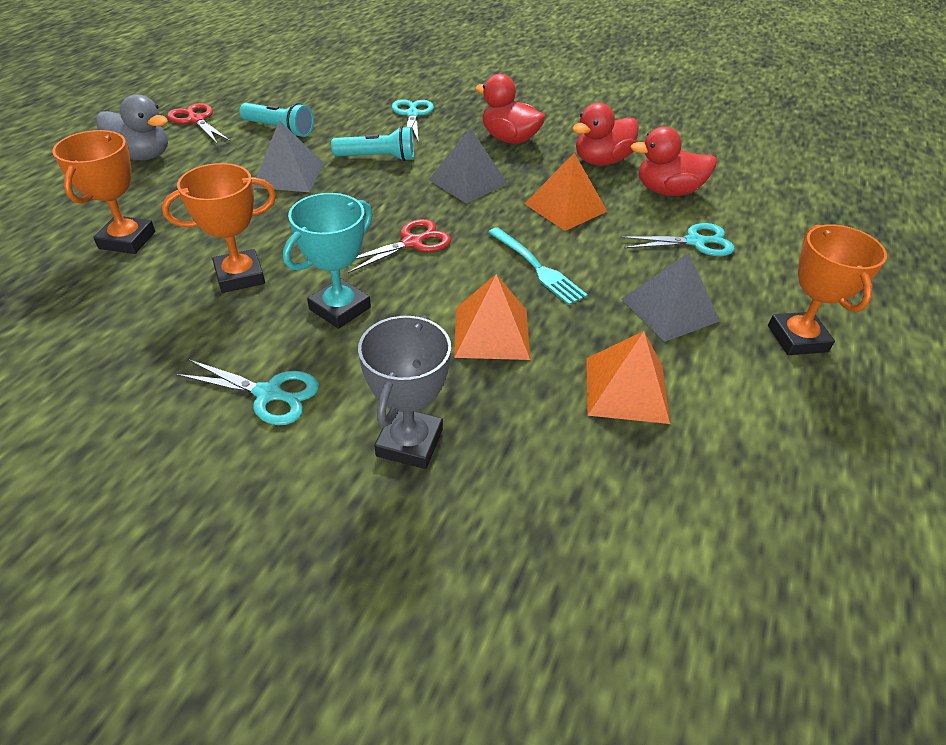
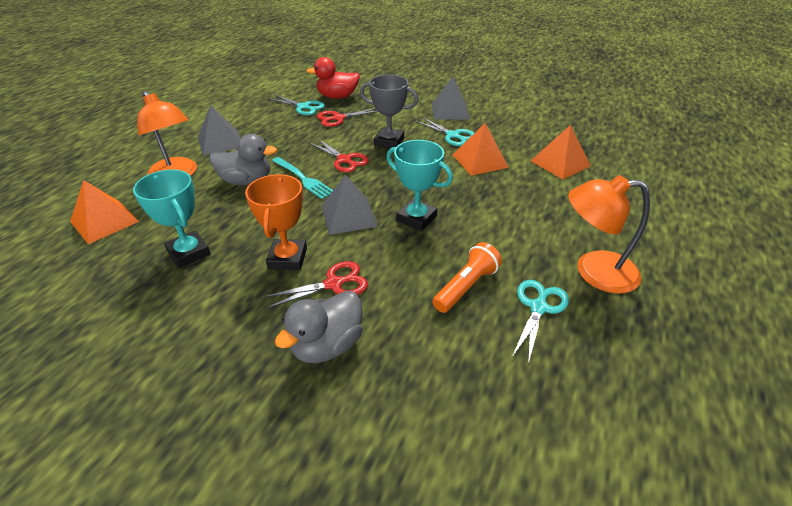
grey duck: 1 -> 2
orange flashlight: 0 -> 1
orange lamp: 0 -> 2
orange trophy: 3 -> 1
red duck: 3 -> 1
red scissors: 2 -> 3
turquoise flashlight: 2 -> 0
turquoise trophy: 1 -> 2

